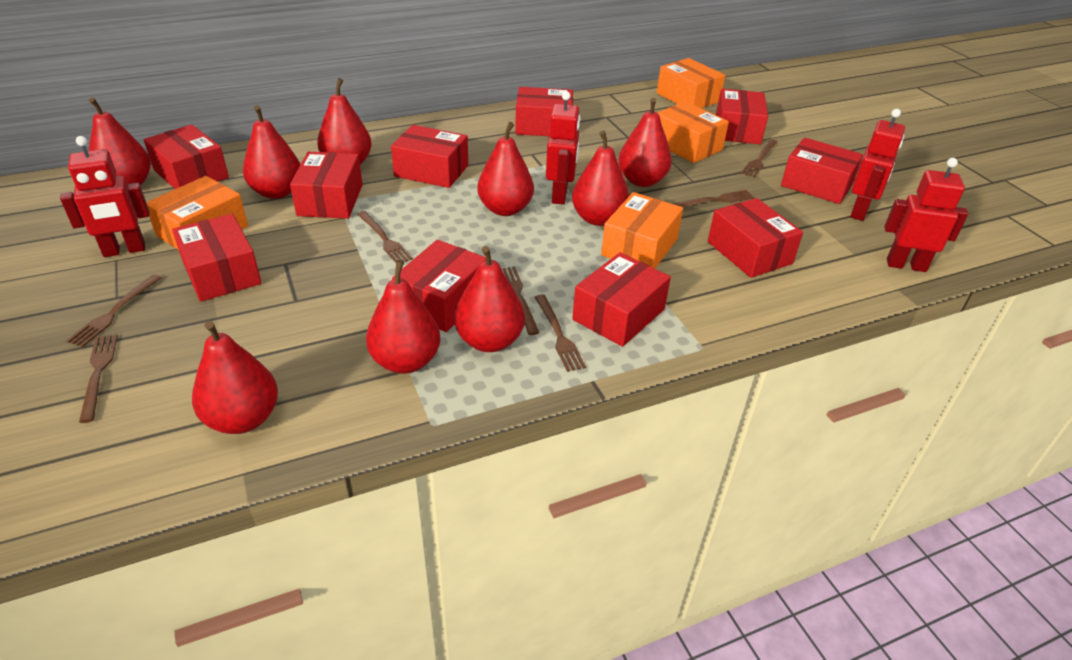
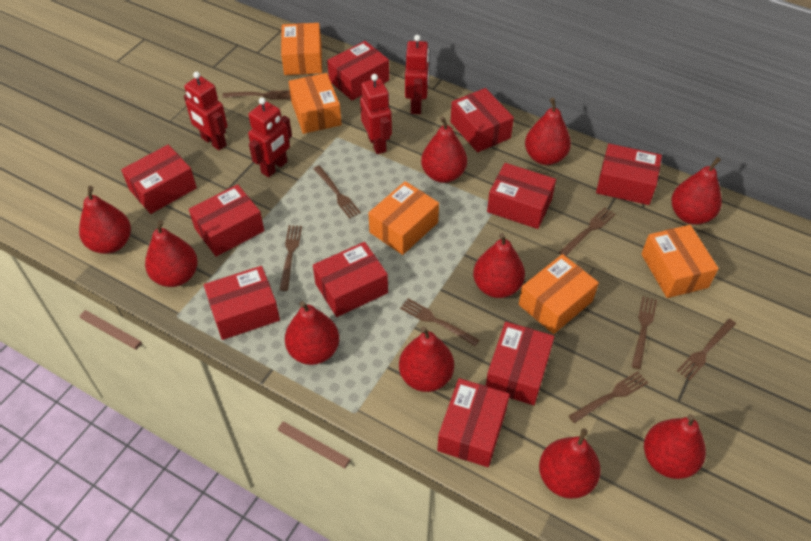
brown fork: 7 -> 8
orange box: 4 -> 5
red pear: 9 -> 10

